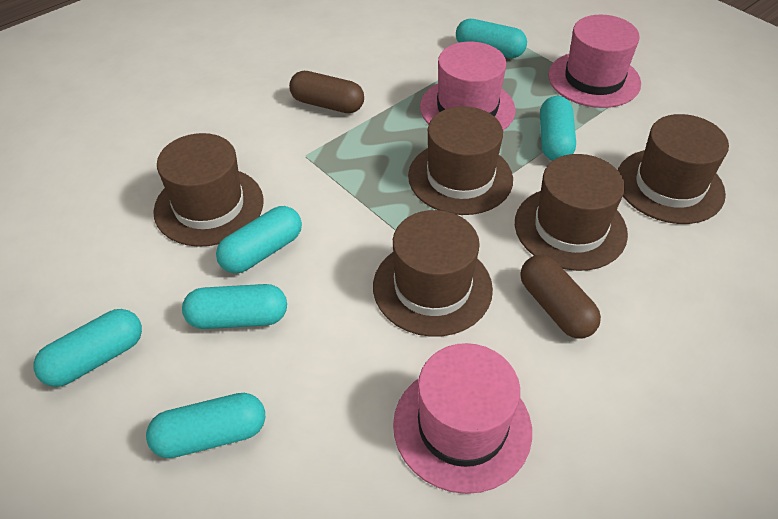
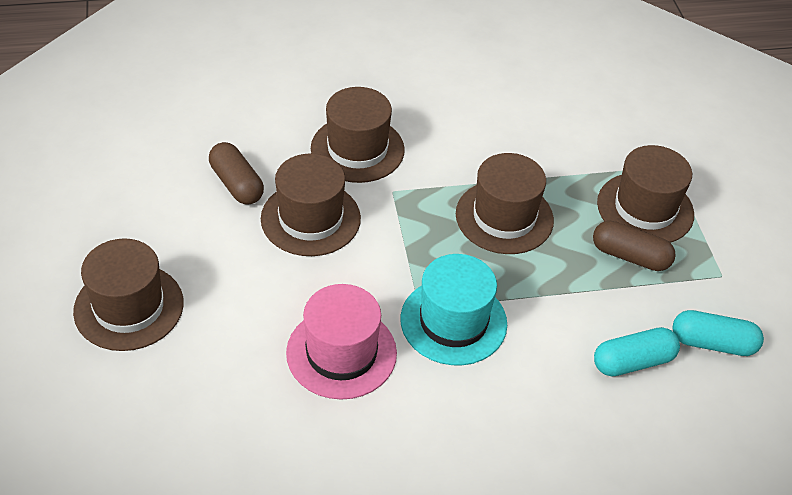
pink hat: 3 -> 1
turquoise capsule: 6 -> 2
turquoise hat: 0 -> 1

